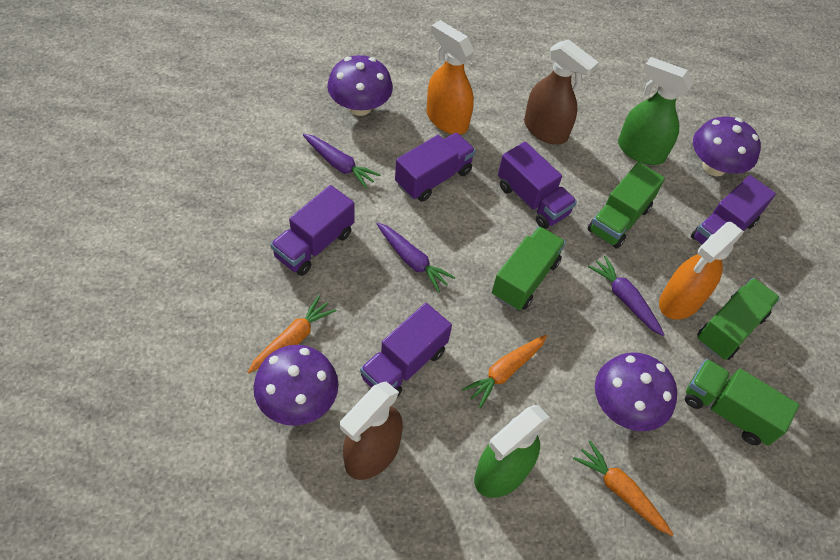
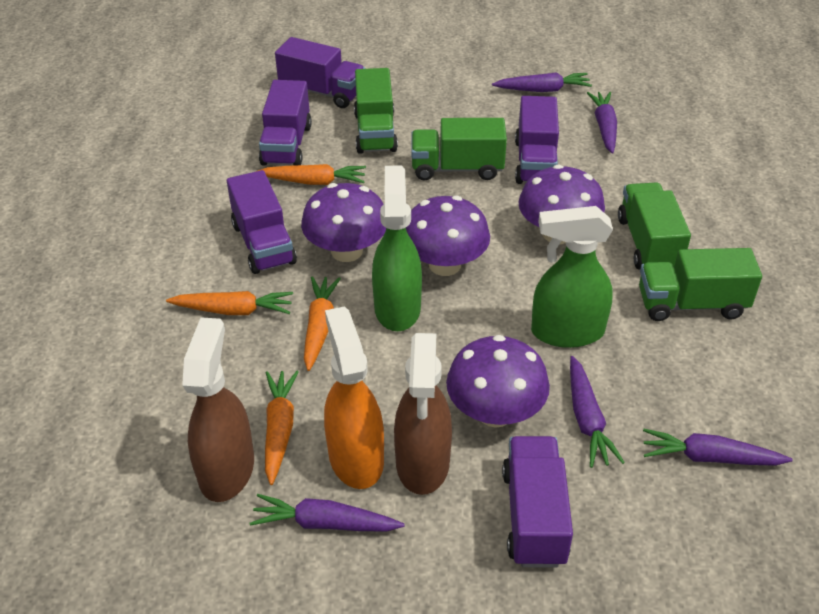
orange carrot: 3 -> 4
orange spray bottle: 2 -> 1
purple carrot: 3 -> 5

